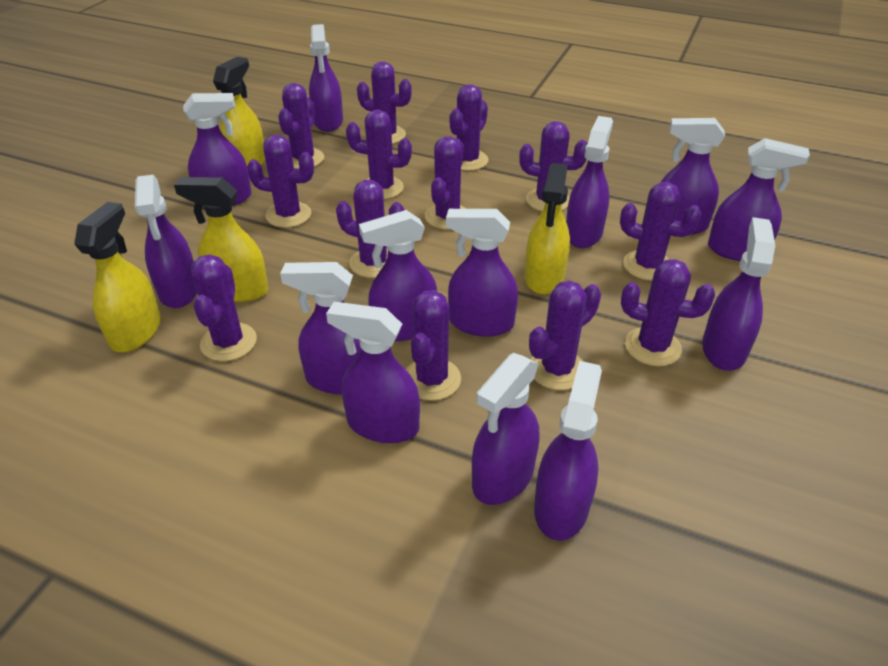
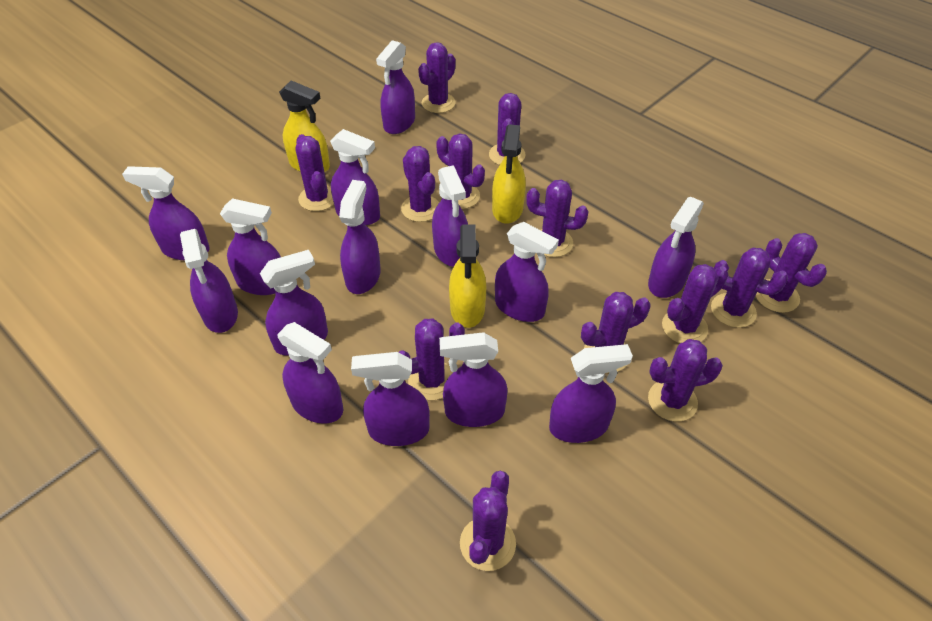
purple spray bottle: 13 -> 14
yellow spray bottle: 4 -> 3

